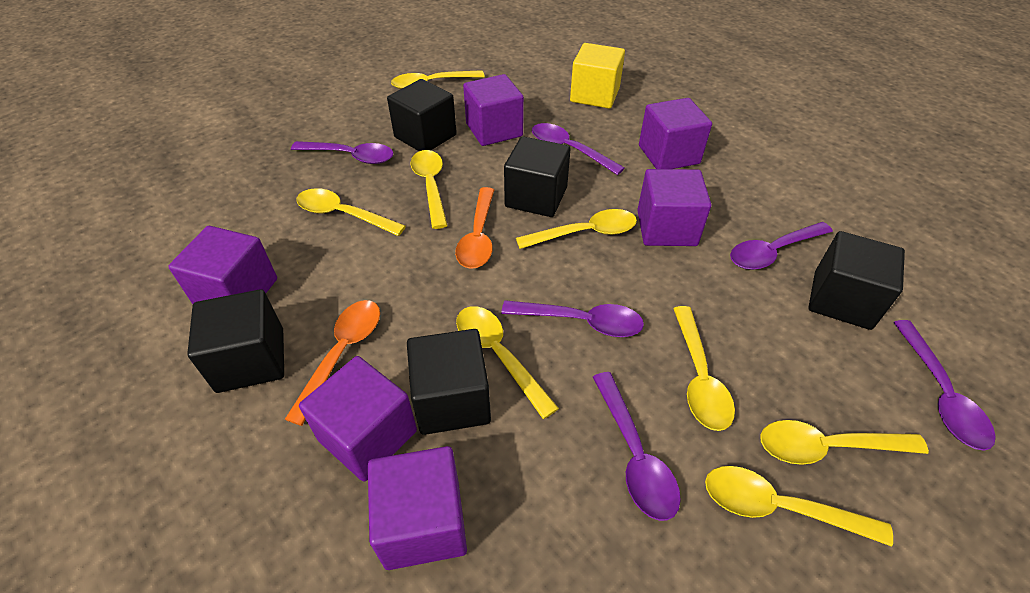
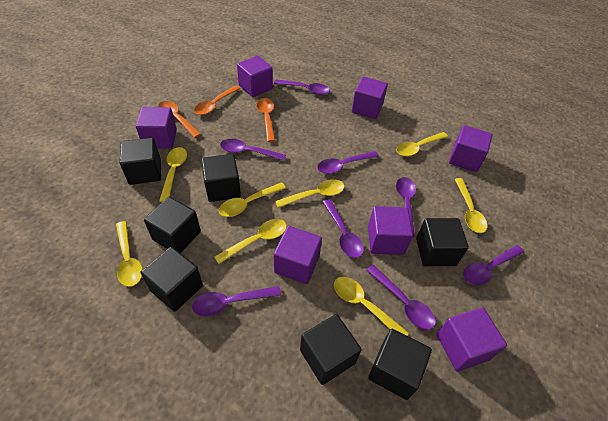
black cube: 5 -> 7
orange spoon: 2 -> 3
purple cube: 6 -> 7
purple spoon: 6 -> 8
yellow cube: 1 -> 0

